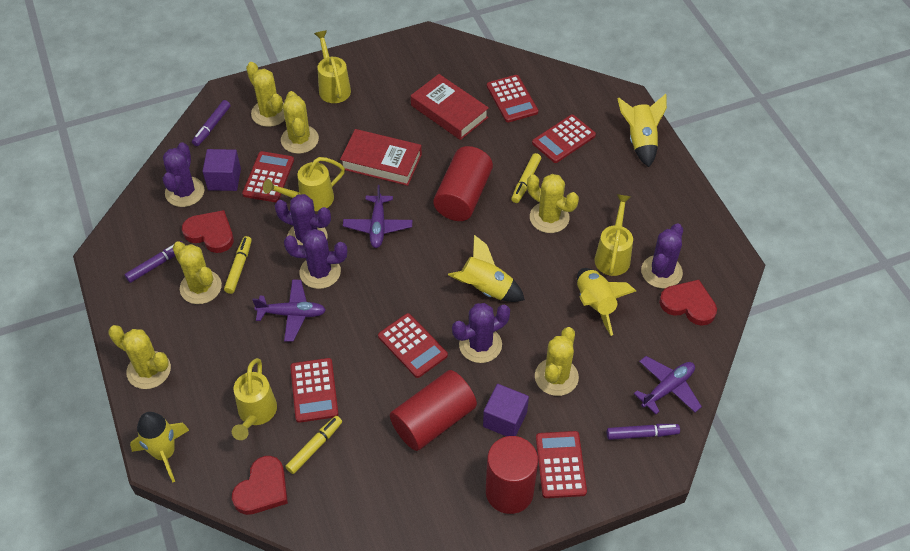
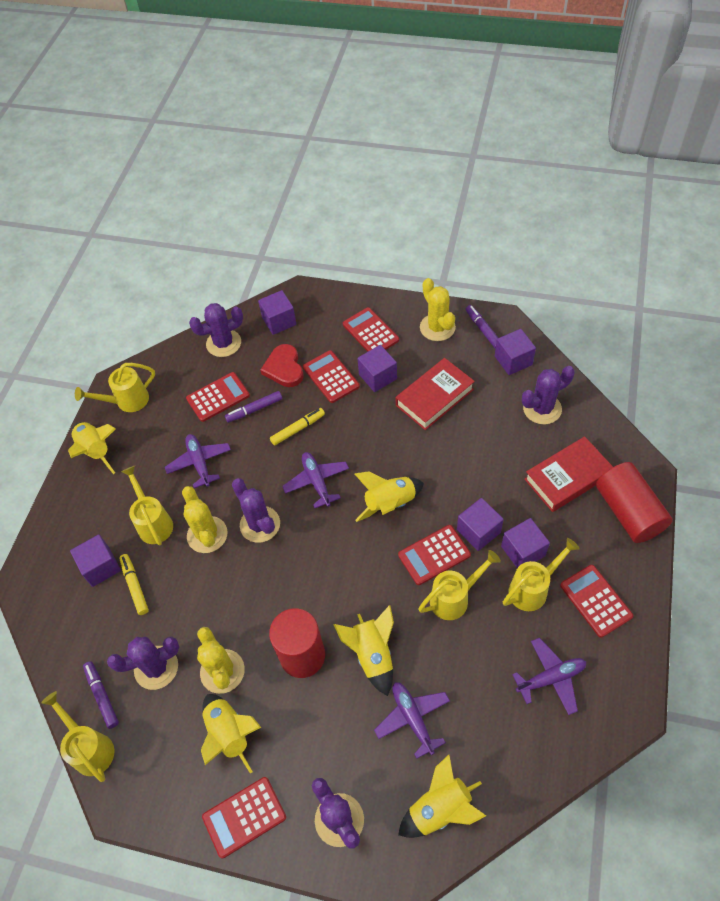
purple cube: 2 -> 6
purple plane: 3 -> 4
red cylinder: 3 -> 2
red heart: 3 -> 1
yellow cactus: 6 -> 3
yellow marker: 3 -> 2
yellow rocket: 4 -> 5
yellow watering can: 4 -> 5

